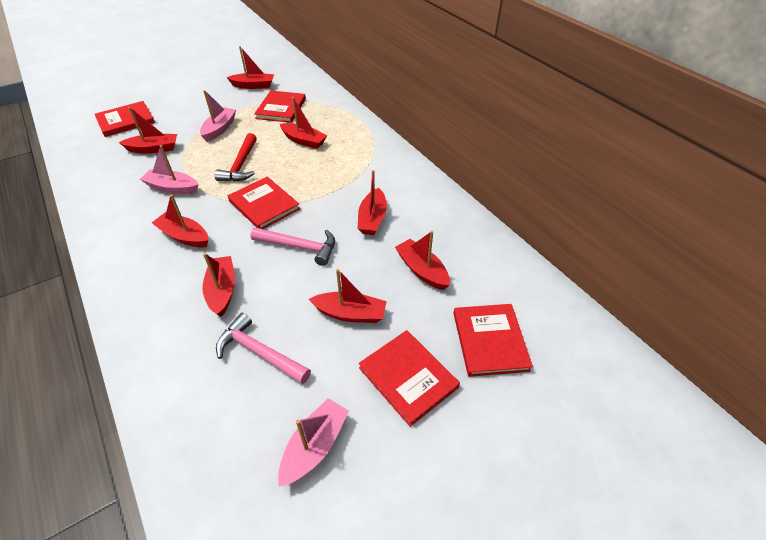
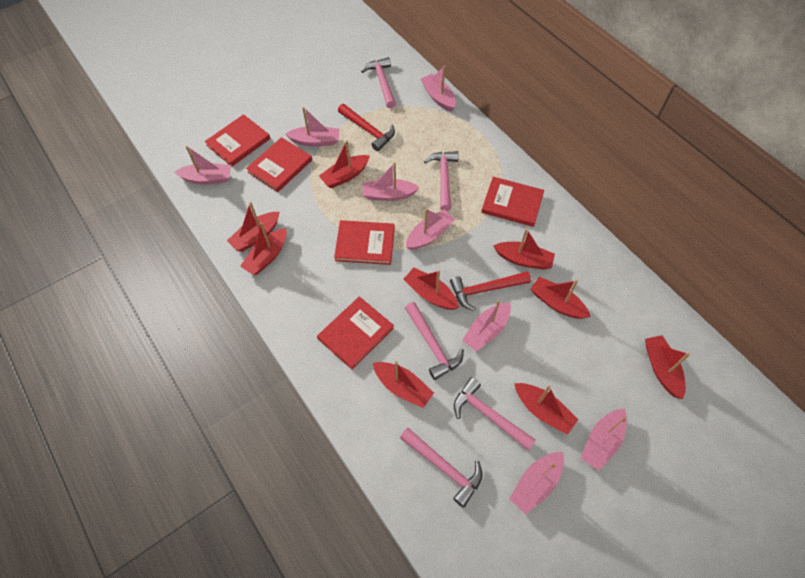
pink boat: 3 -> 8
pink hammer: 2 -> 5
red boat: 8 -> 9
red hammer: 1 -> 2

